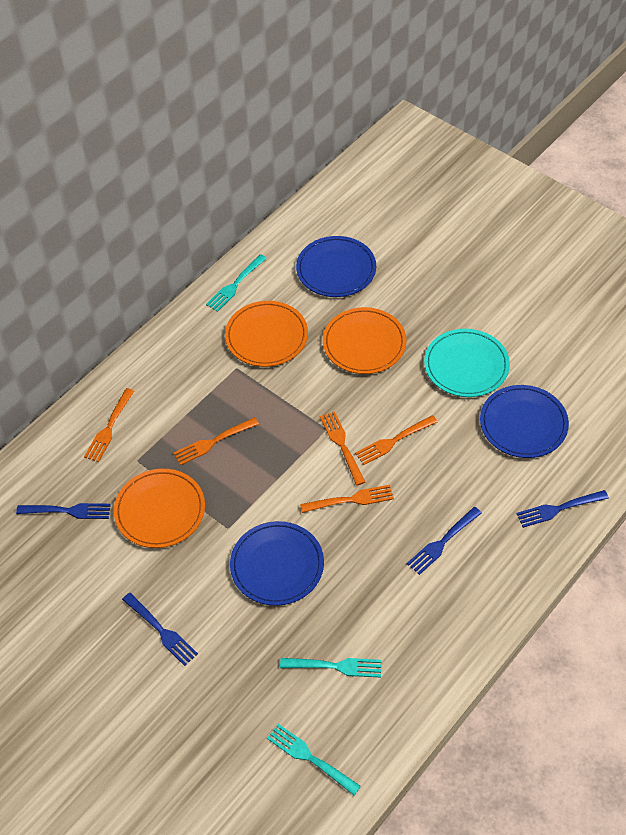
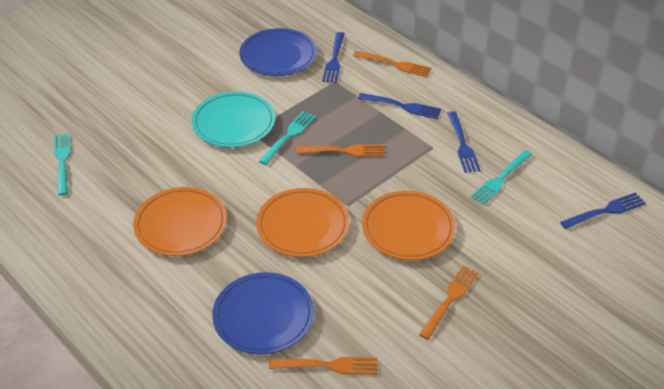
blue plate: 3 -> 2
orange fork: 5 -> 4

